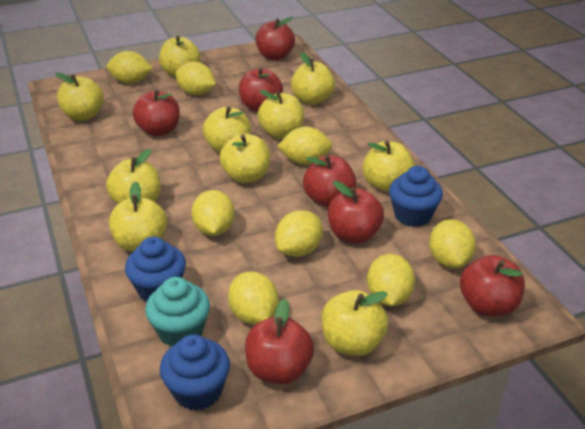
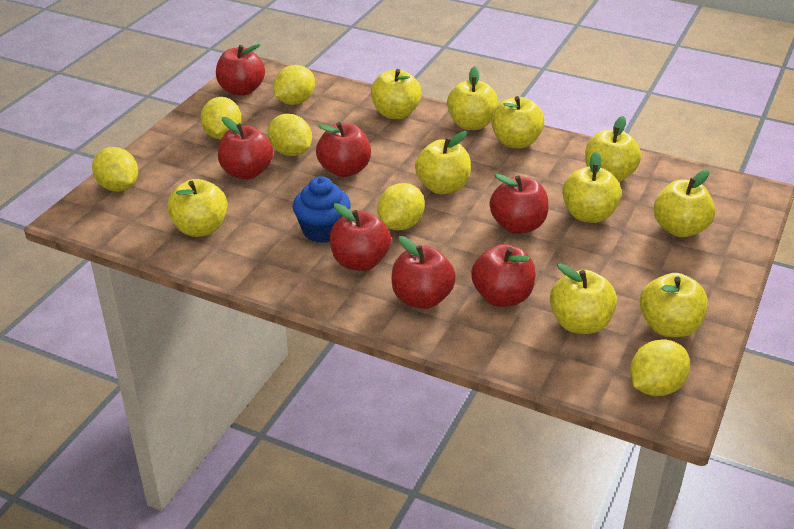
blue cupcake: 3 -> 1
turquoise cupcake: 1 -> 0
yellow lemon: 8 -> 6

